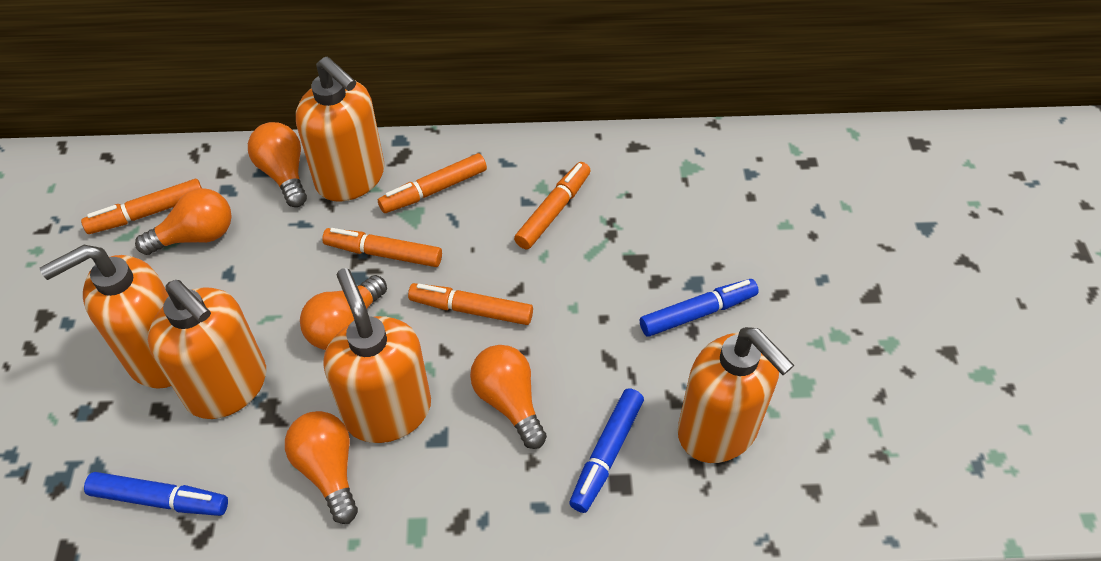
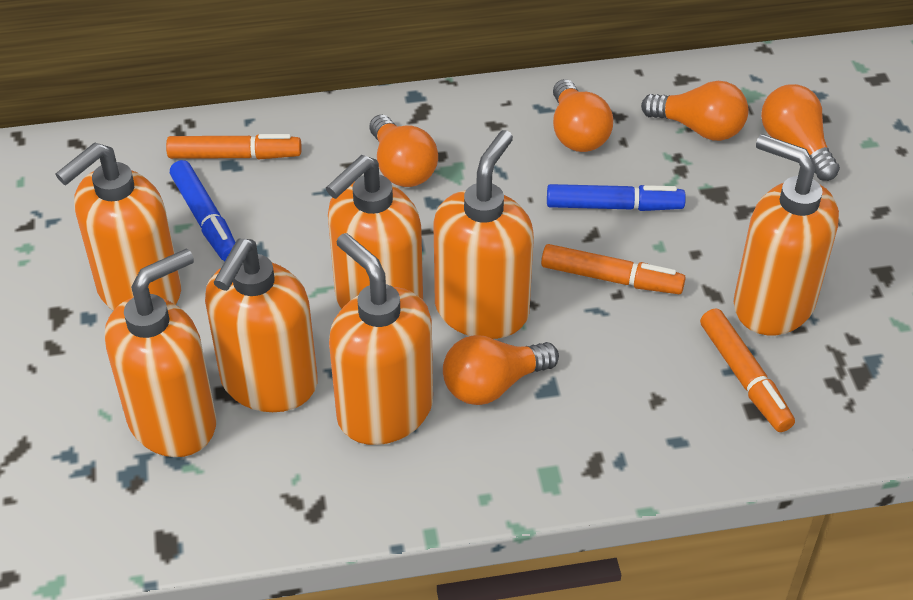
blue marker: 3 -> 2
orange marker: 5 -> 3
orange soap dispenser: 5 -> 7

